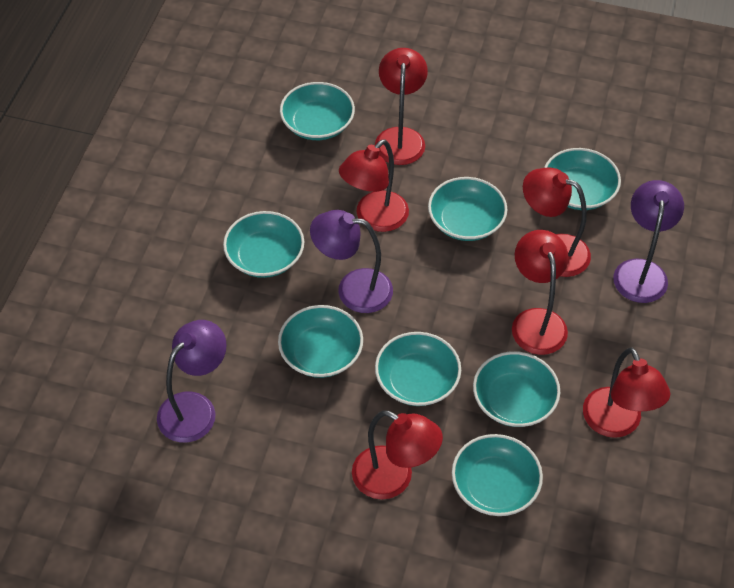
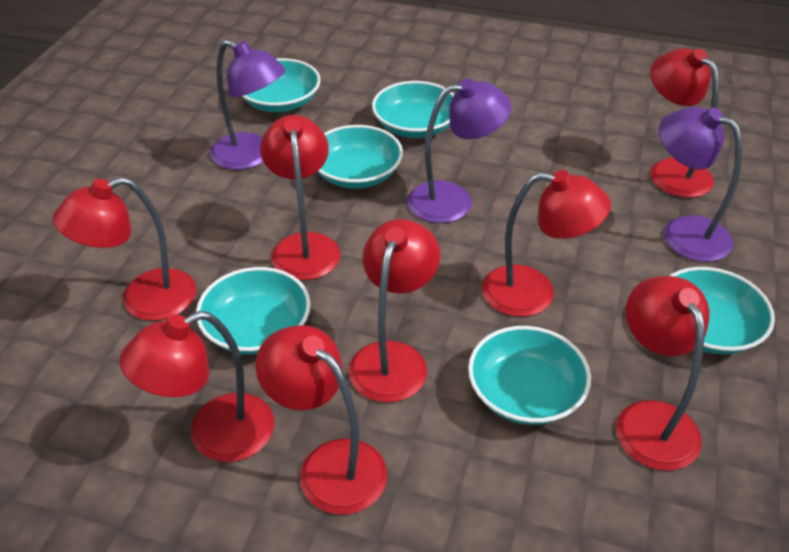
red lamp: 6 -> 8
turquoise bowl: 8 -> 6

